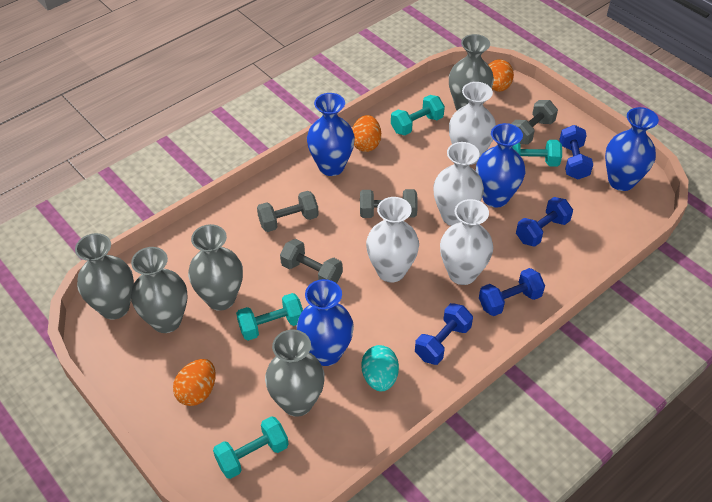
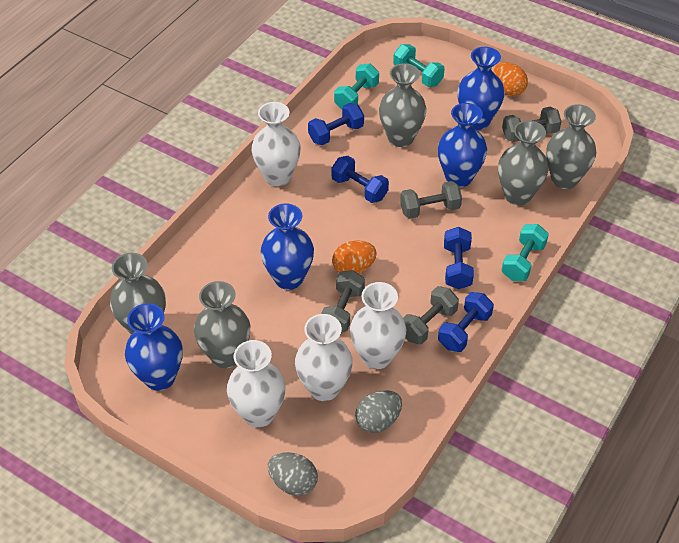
grey egg: 0 -> 2
orange egg: 3 -> 2
turquoise dumbbell: 4 -> 3
turquoise egg: 1 -> 0

